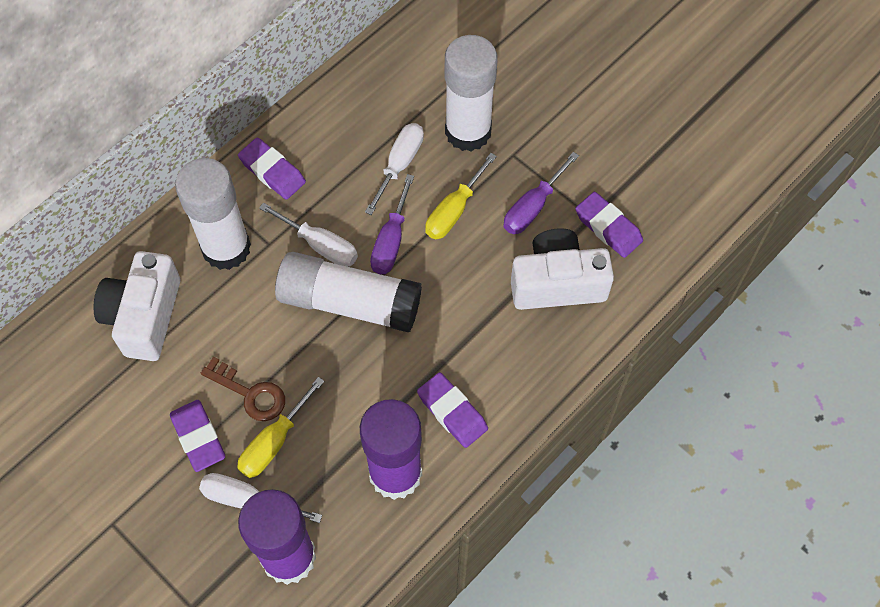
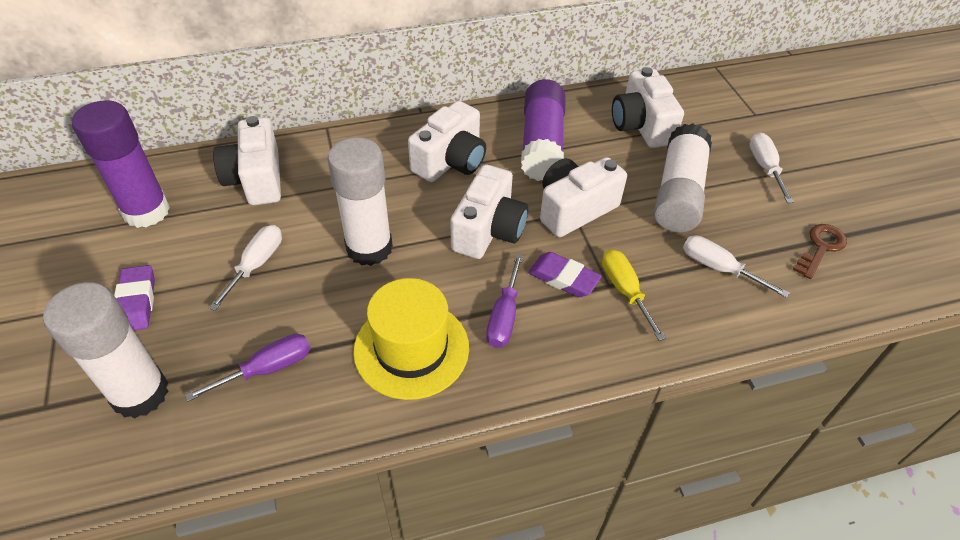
purple eraser: 4 -> 2
white camera: 2 -> 5
yellow hat: 0 -> 1
yellow screwdriver: 2 -> 1

